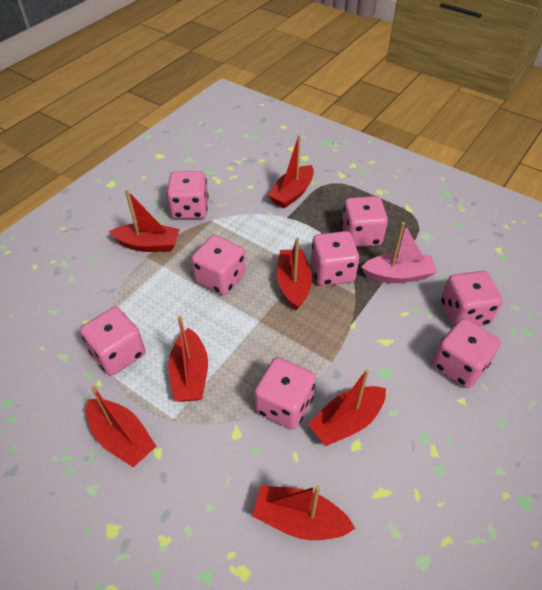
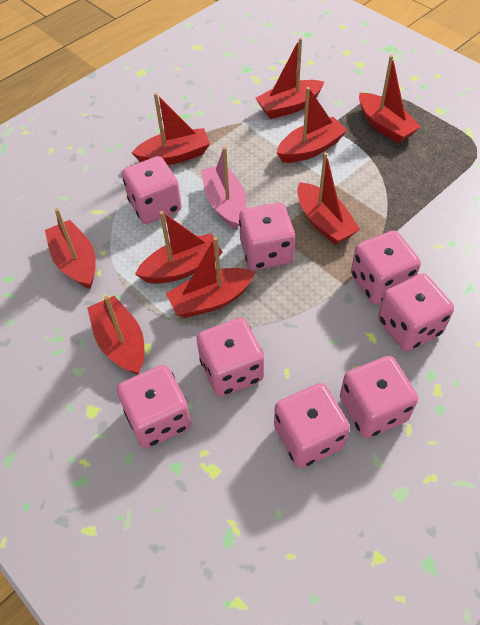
red boat: 7 -> 9

